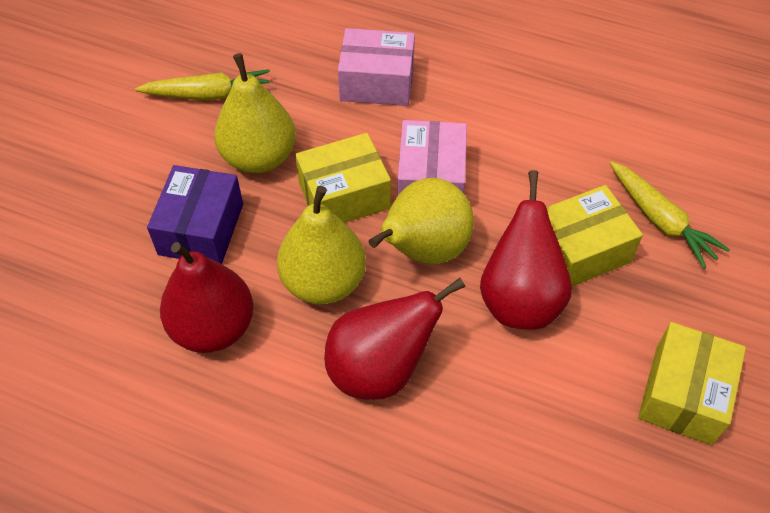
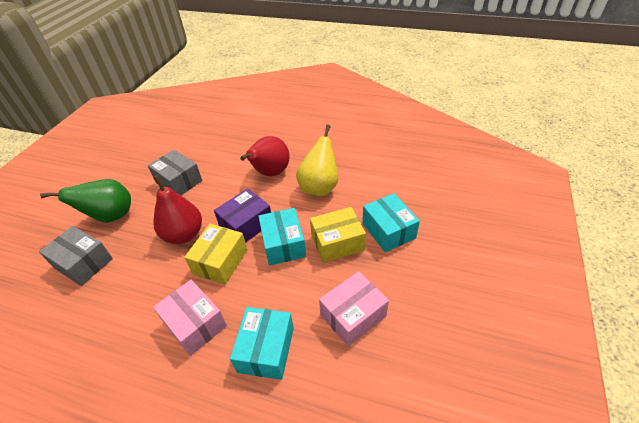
green pear: 0 -> 1
grey box: 0 -> 2
red pear: 3 -> 2
turquoise box: 0 -> 3
yellow box: 3 -> 2
yellow carrot: 2 -> 0
yellow pear: 3 -> 1

